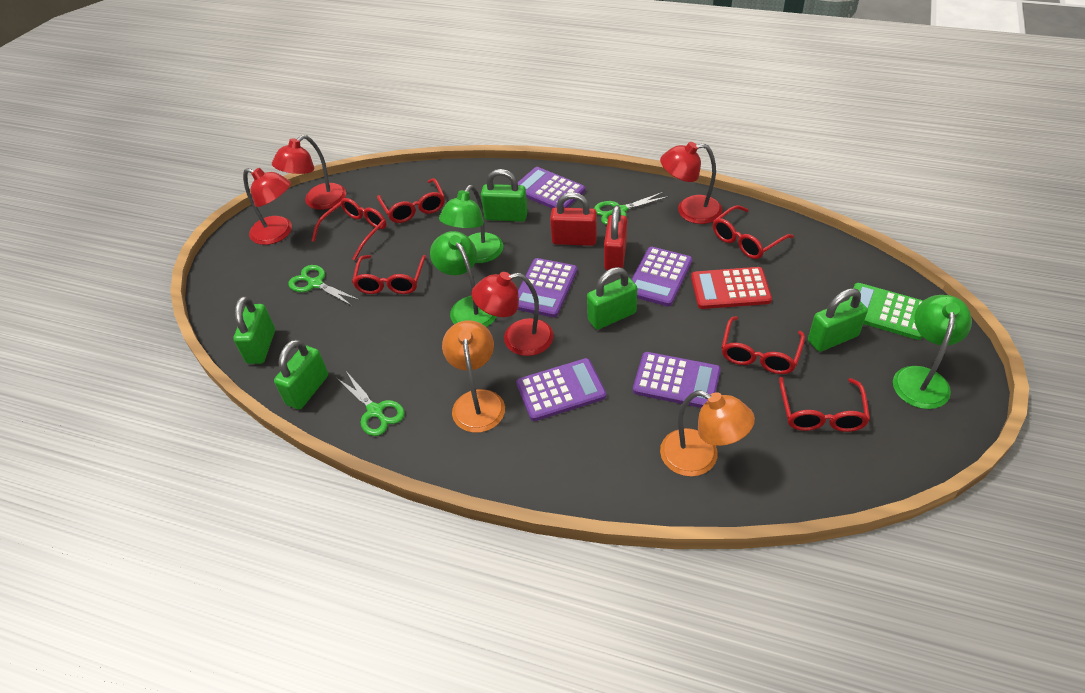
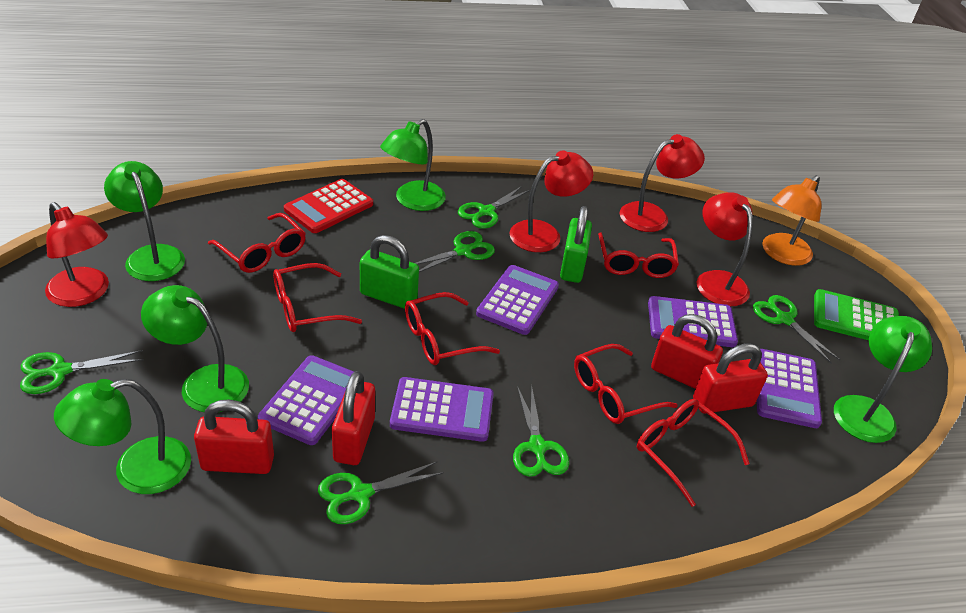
green lamp: 3 -> 5
green padlock: 5 -> 2
green scissors: 3 -> 6
orange lamp: 2 -> 1
red padlock: 2 -> 4

